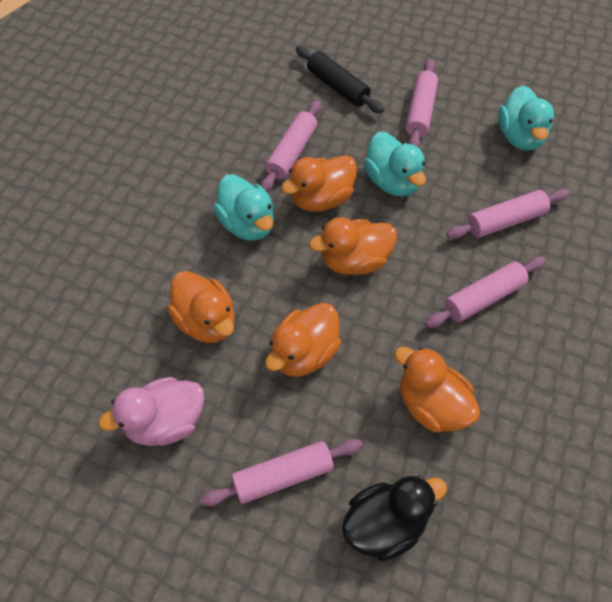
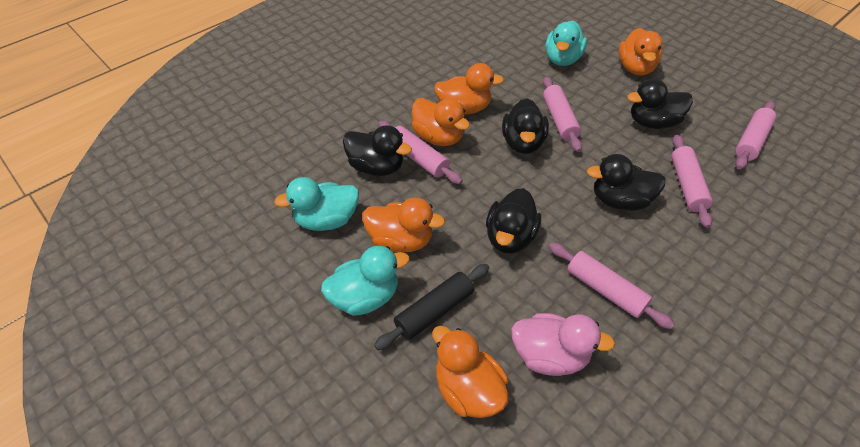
black duck: 1 -> 5

